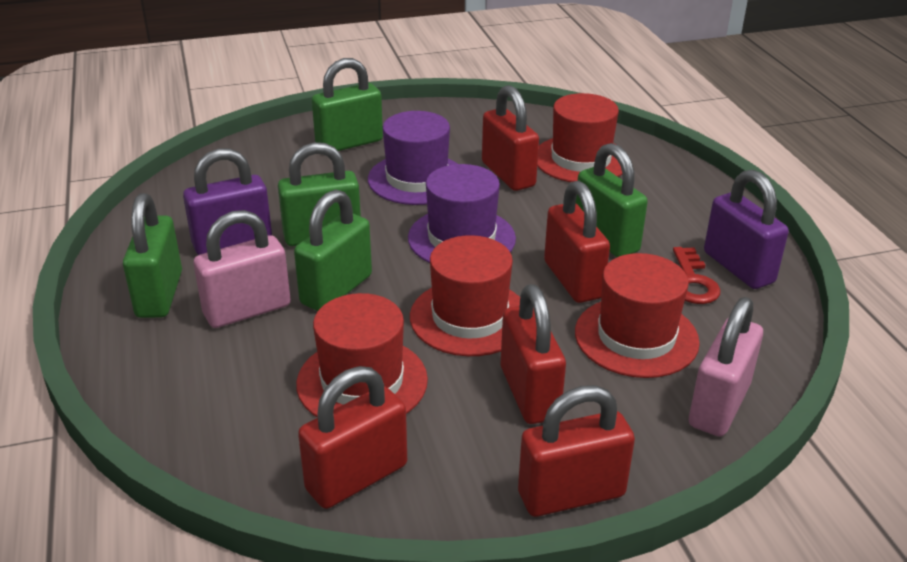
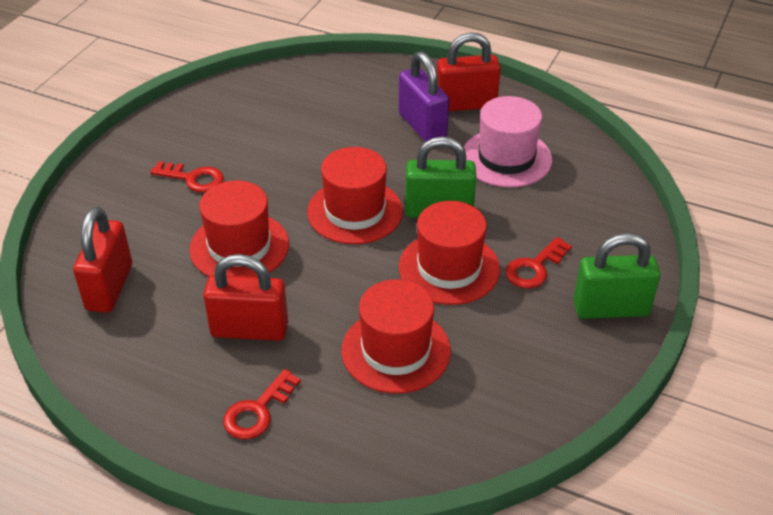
green padlock: 5 -> 2
pink hat: 0 -> 1
pink padlock: 2 -> 0
purple hat: 2 -> 0
purple padlock: 2 -> 1
red key: 1 -> 3
red padlock: 5 -> 3

